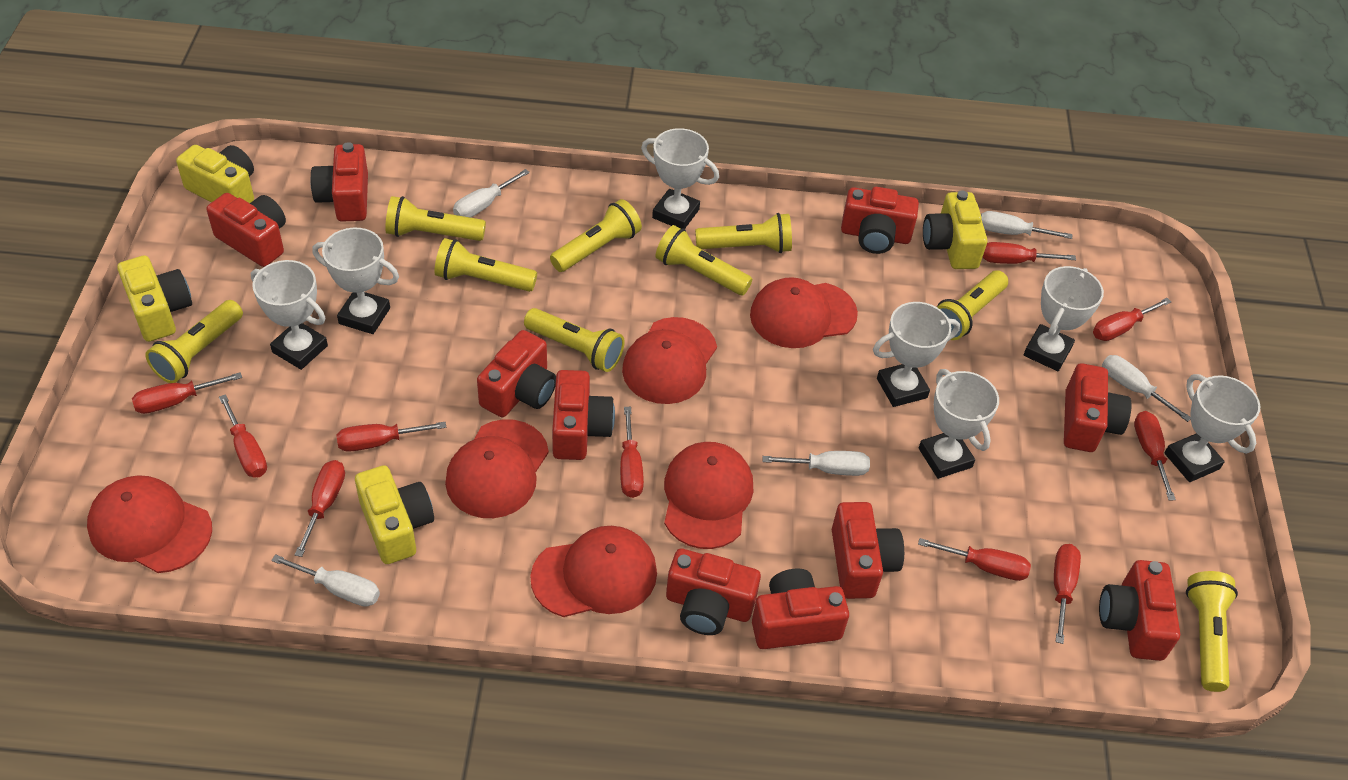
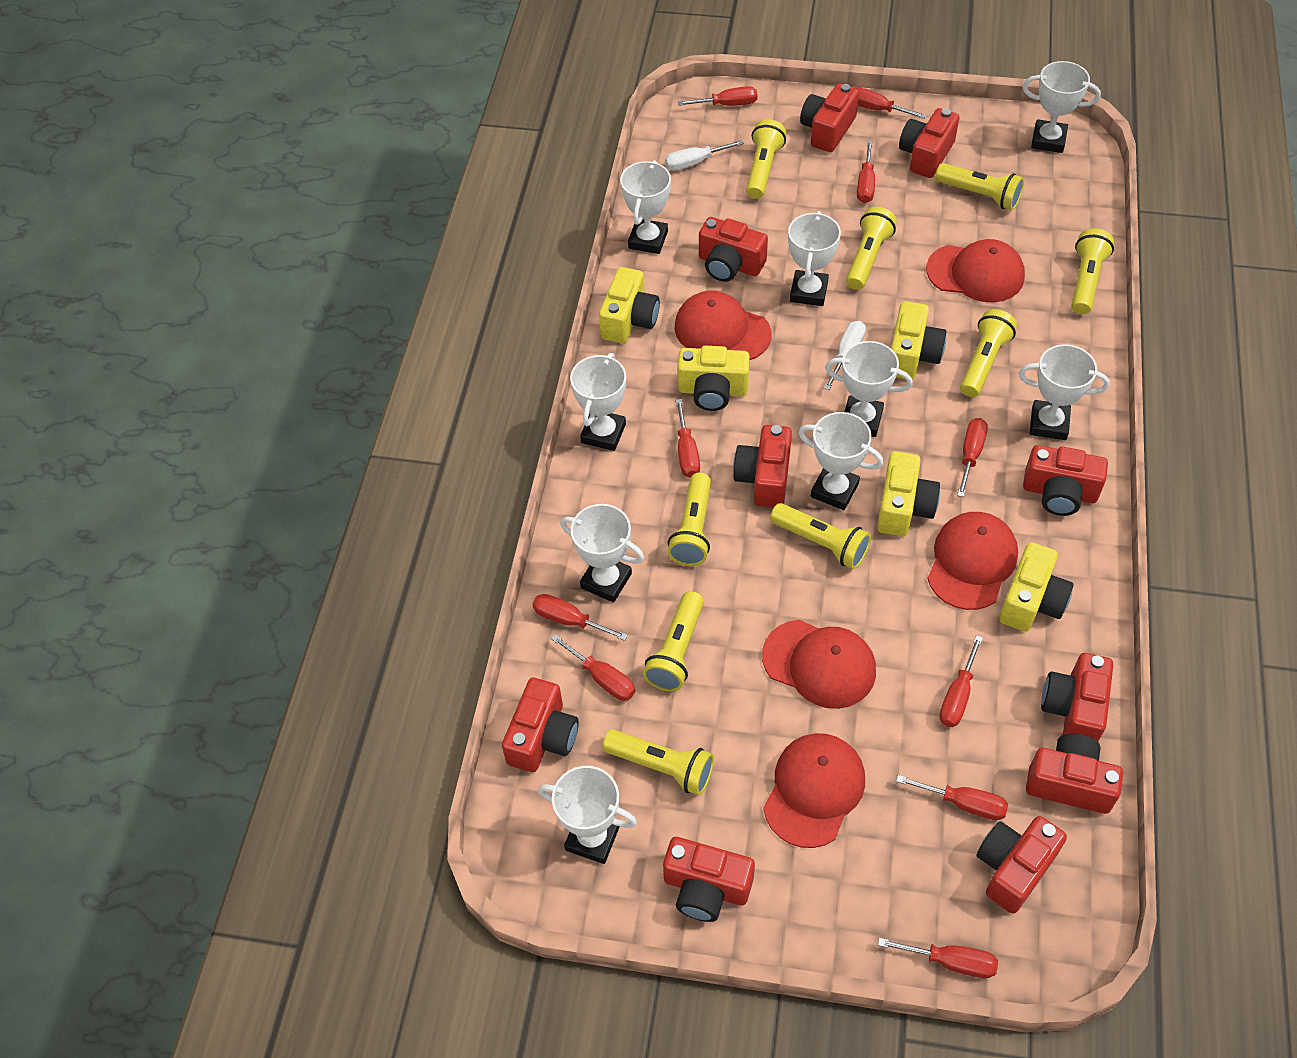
red cap: 6 -> 5
white screwdriver: 5 -> 2
white trophy: 7 -> 9
yellow camera: 4 -> 5

